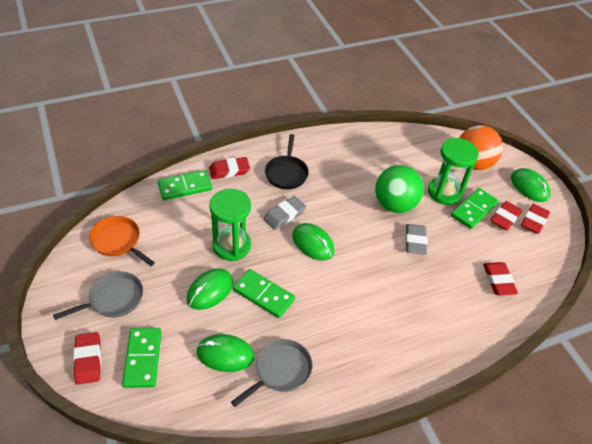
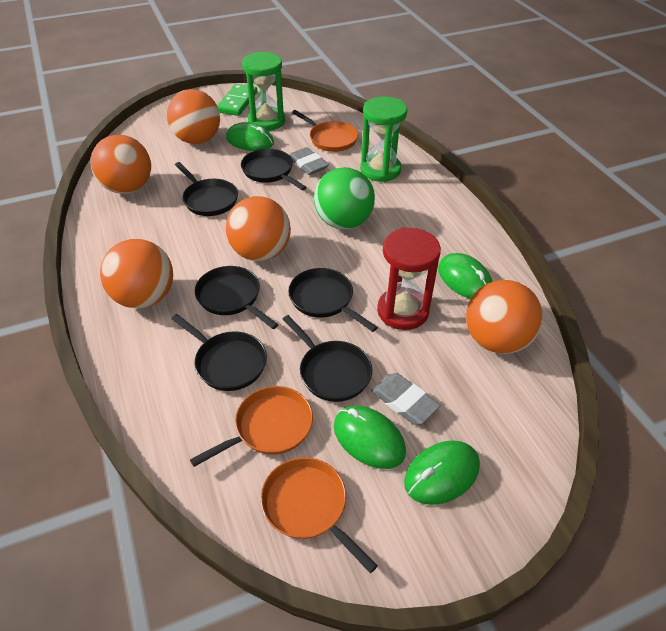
black pan: 1 -> 6
green domino: 4 -> 1
grey pan: 2 -> 0
orange ball: 1 -> 5
orange pan: 1 -> 3
red eraser: 5 -> 0
red hourglass: 0 -> 1

